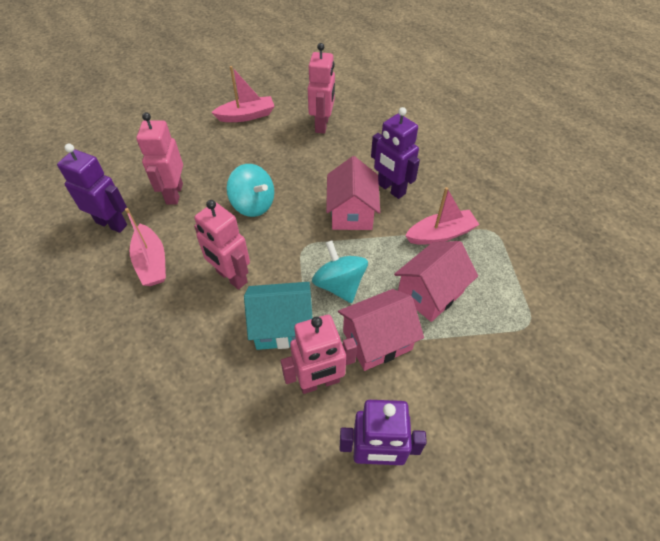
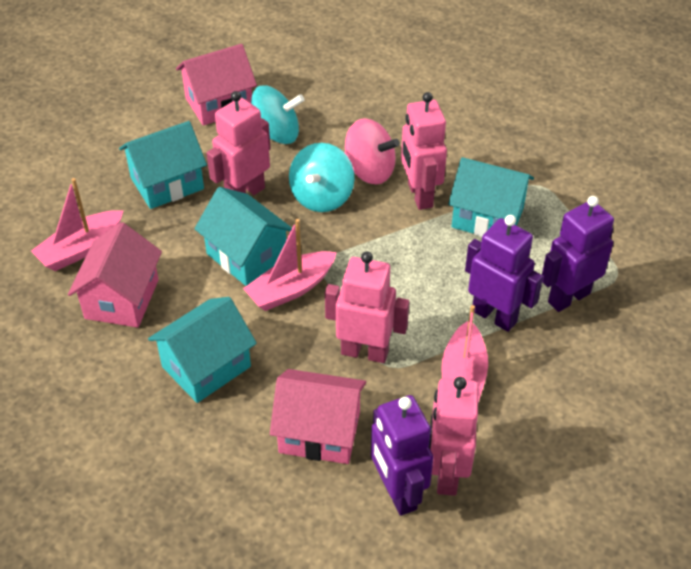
pink spinning top: 0 -> 1
turquoise house: 1 -> 4

